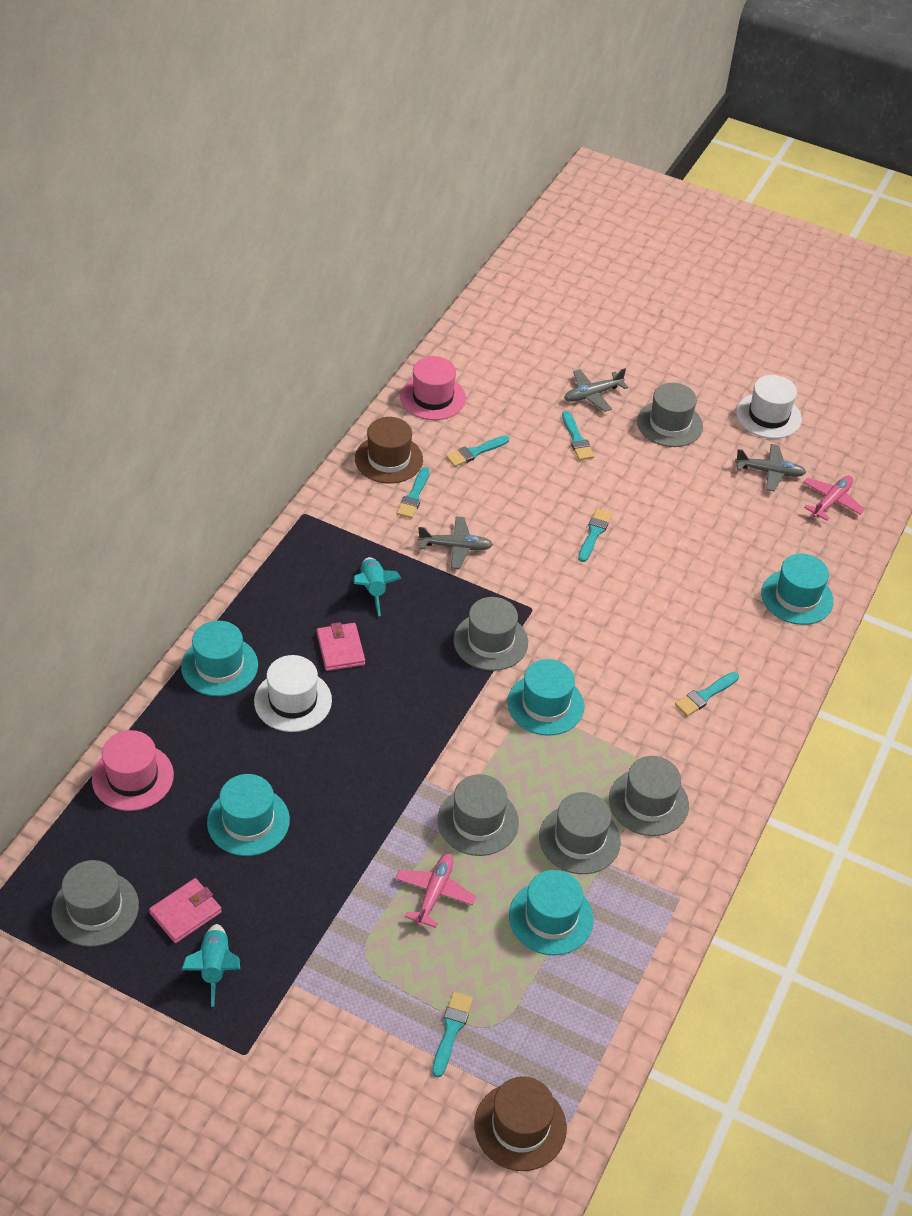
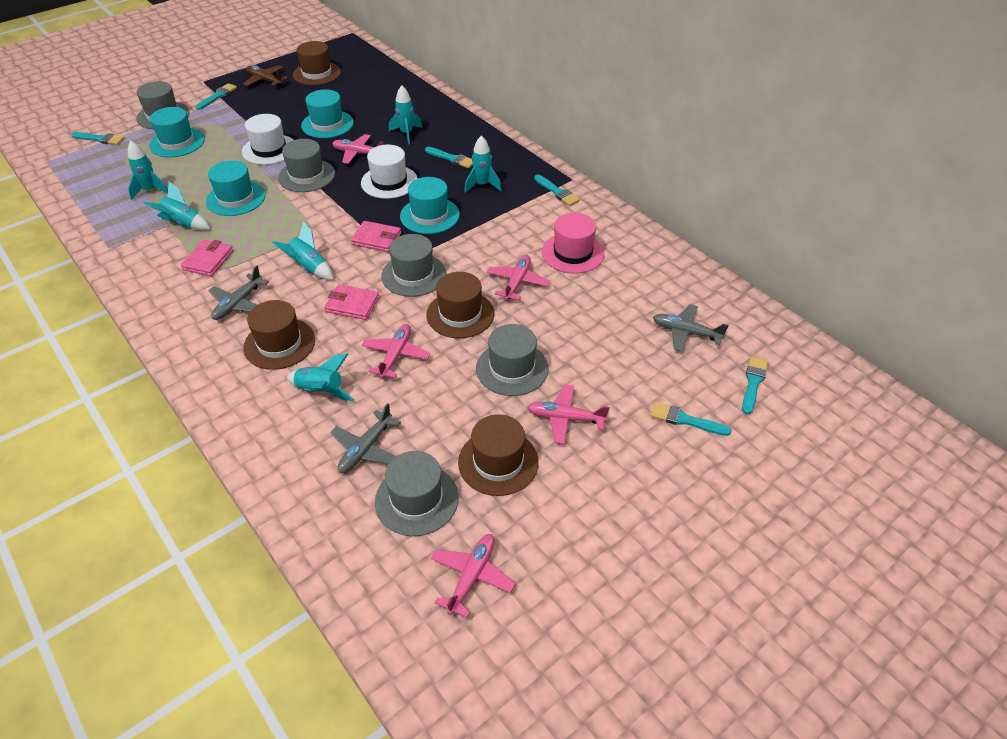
brown hat: 2 -> 4
brown plane: 0 -> 1
grey hat: 6 -> 5
pink hat: 2 -> 1
pink plane: 2 -> 5
pink wallet: 2 -> 3
turquoise hat: 5 -> 4
turquoise rocket: 2 -> 6

